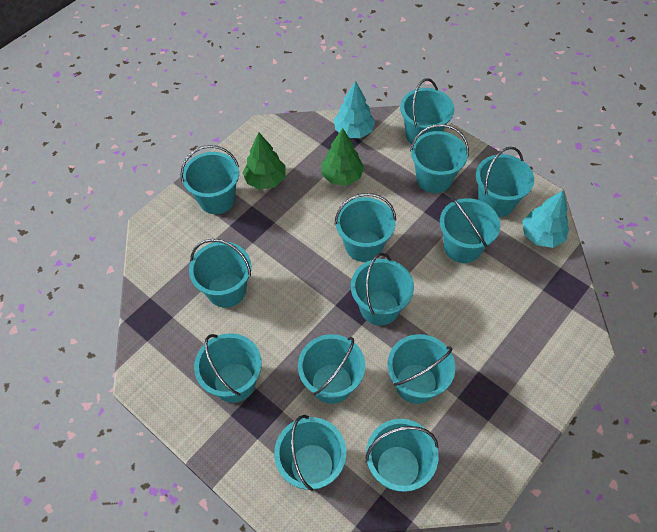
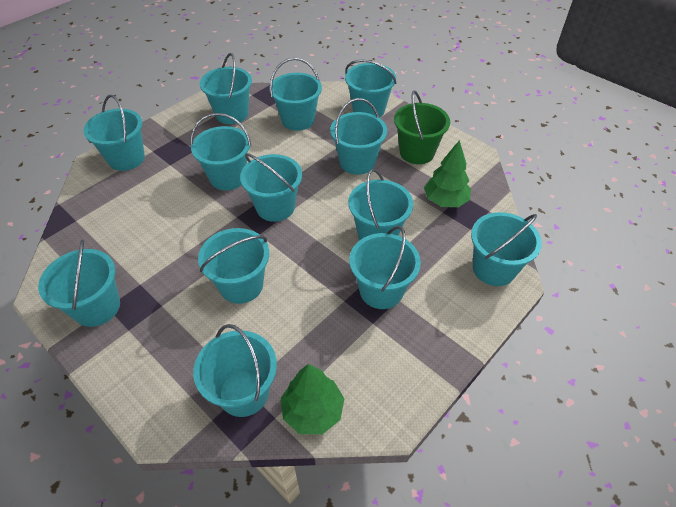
green bucket: 0 -> 1
turquoise tree: 2 -> 0

